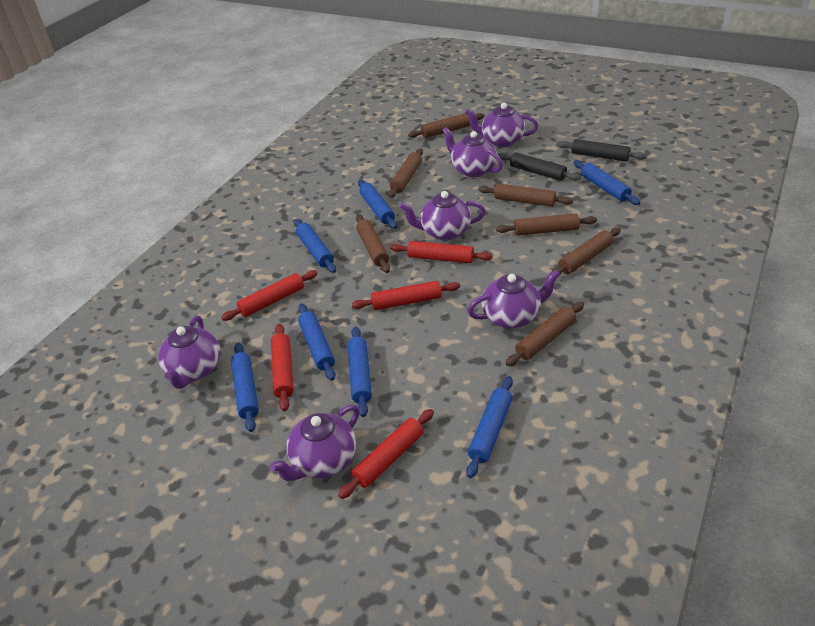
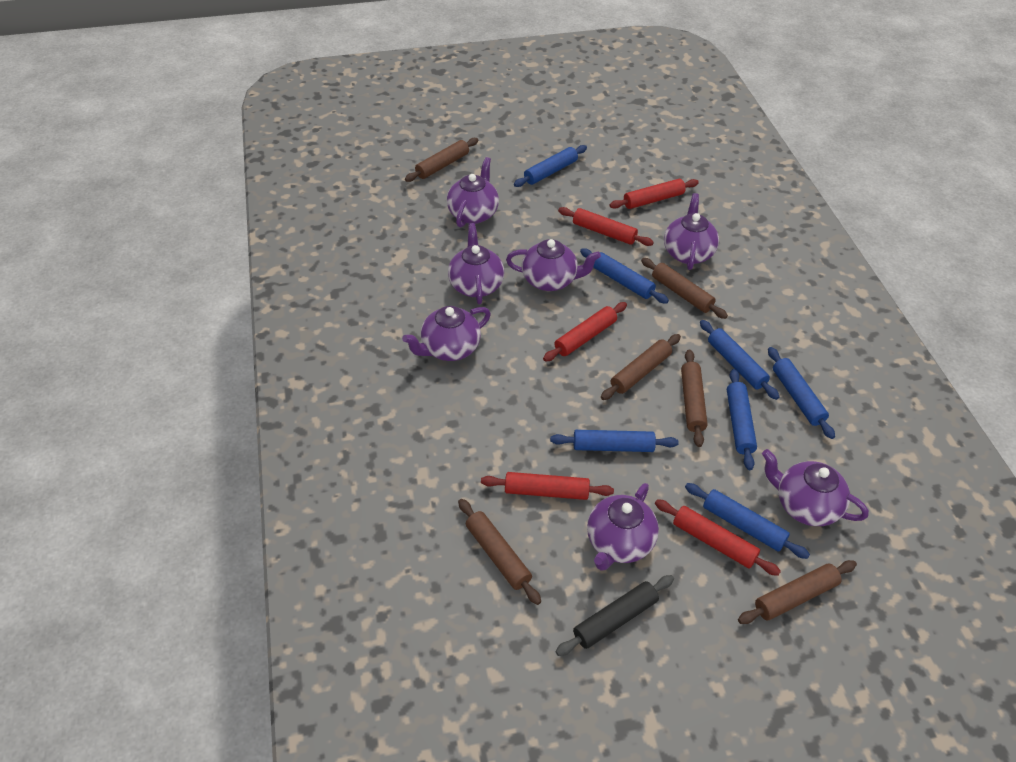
black rolling pin: 2 -> 1
brown rolling pin: 7 -> 6
purple teapot: 6 -> 7

